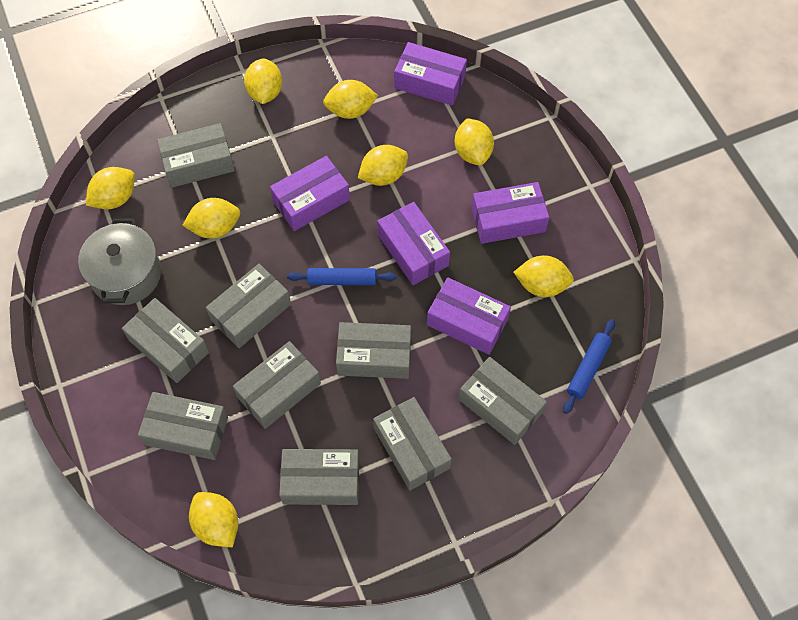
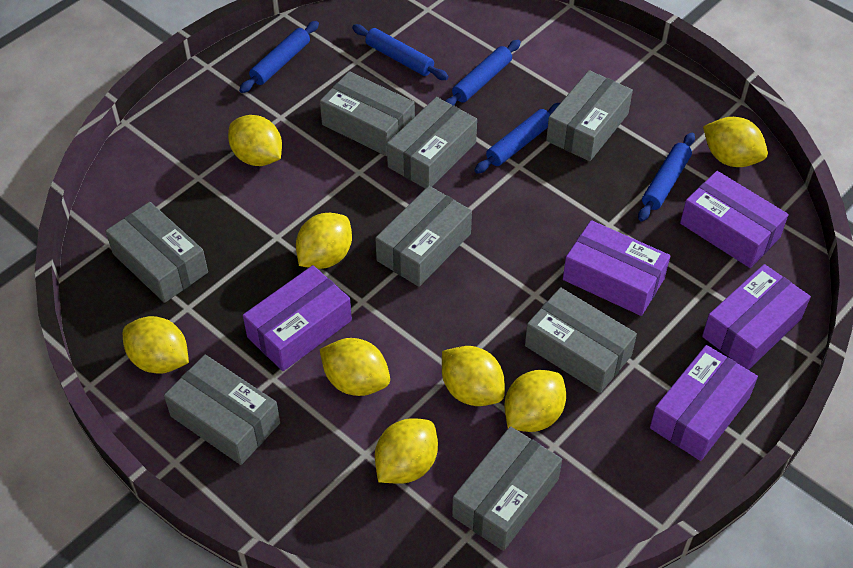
blue rolling pin: 2 -> 5
grey box: 9 -> 8
grey pot: 1 -> 0

